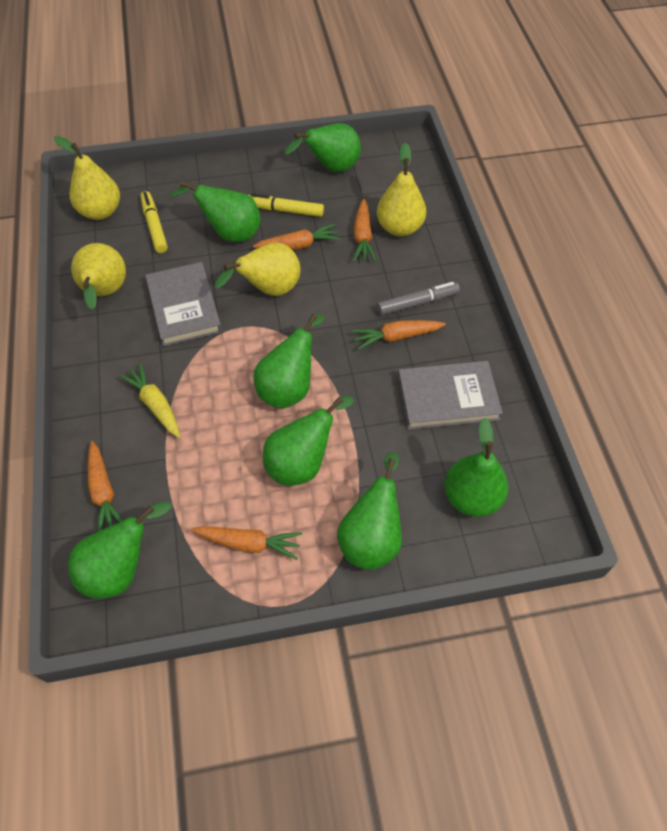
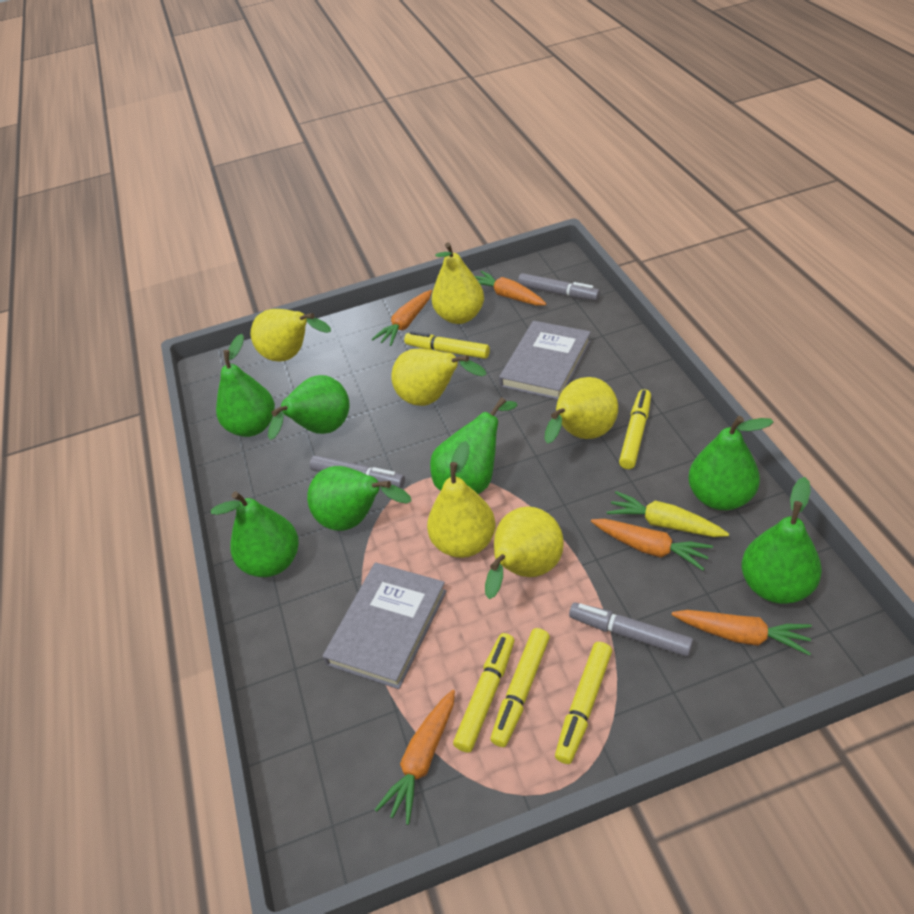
grey marker: 1 -> 3
yellow marker: 2 -> 5
yellow pear: 4 -> 6

